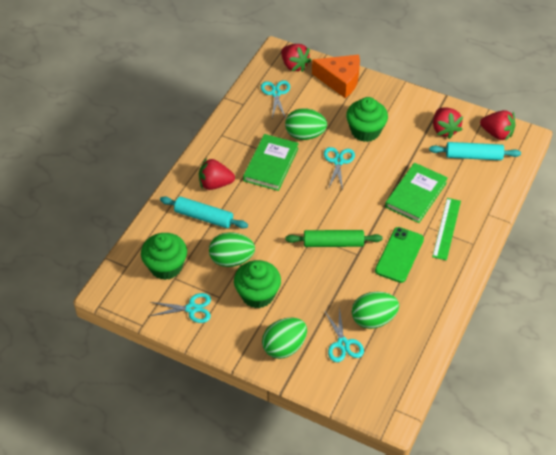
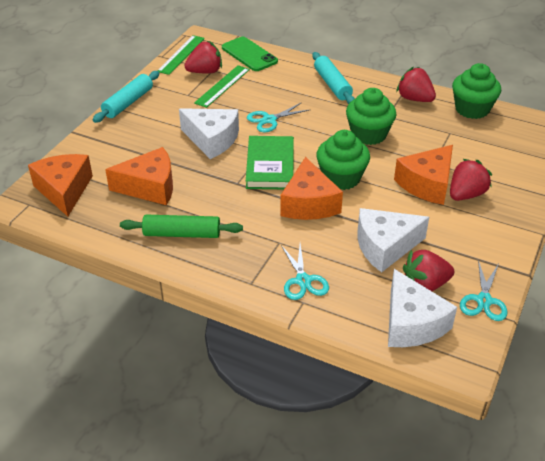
green book: 2 -> 1
green egg: 4 -> 0
green ruler: 1 -> 2
orange cheese: 1 -> 4
turquoise scissors: 4 -> 3
white cheese: 0 -> 3

